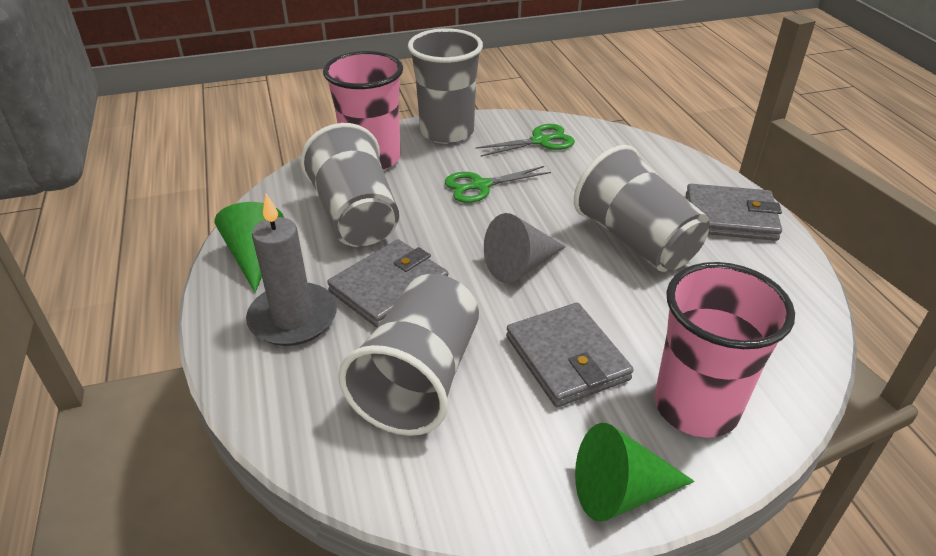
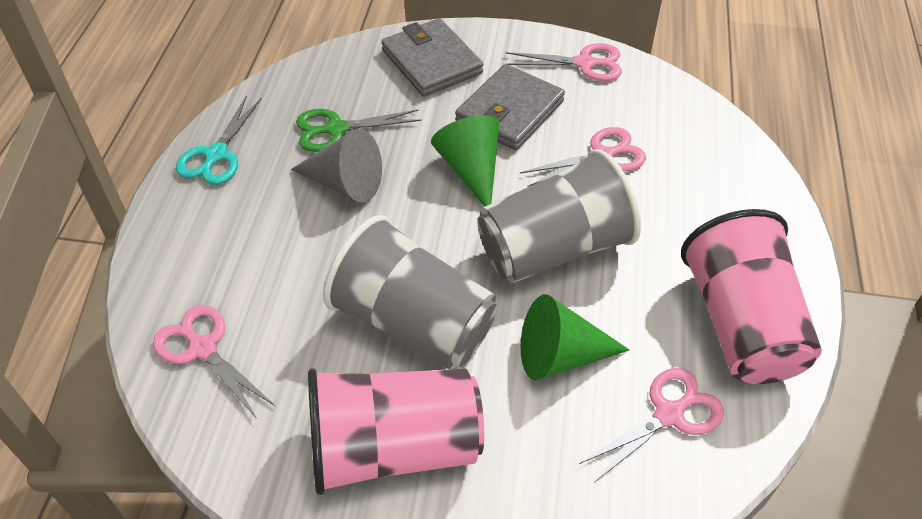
green scissors: 2 -> 1
grey candle: 1 -> 0
grey cup: 4 -> 2
grey wallet: 3 -> 2
pink scissors: 0 -> 4
turquoise scissors: 0 -> 1

